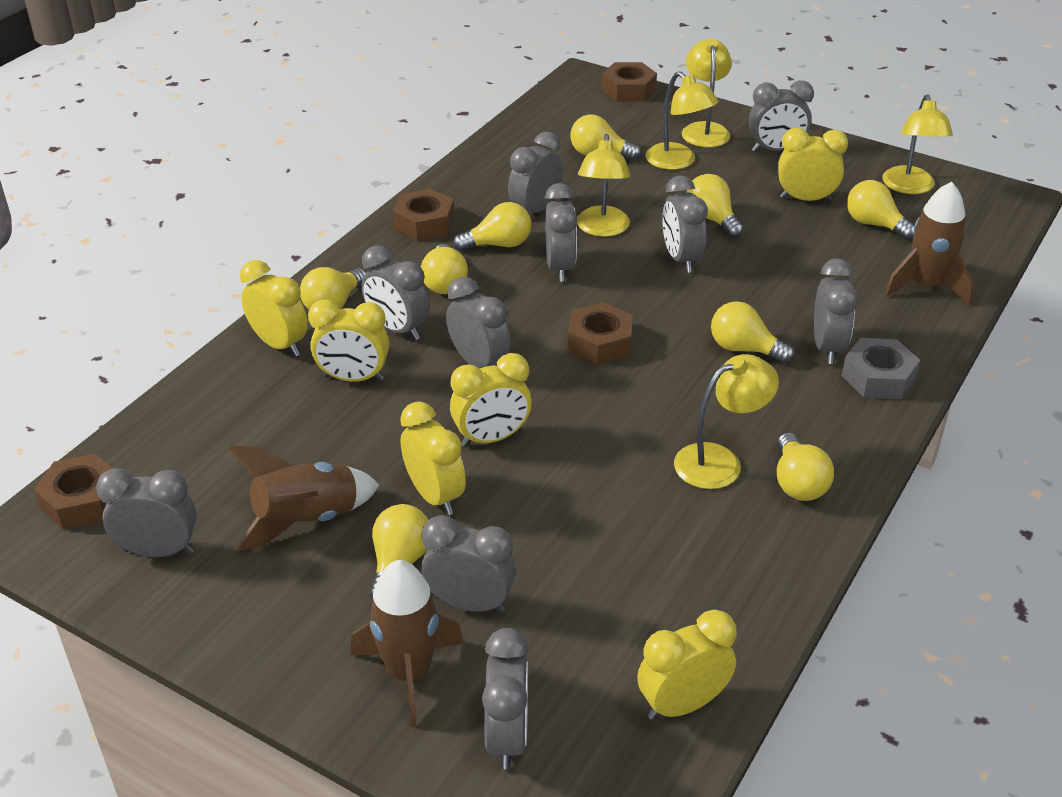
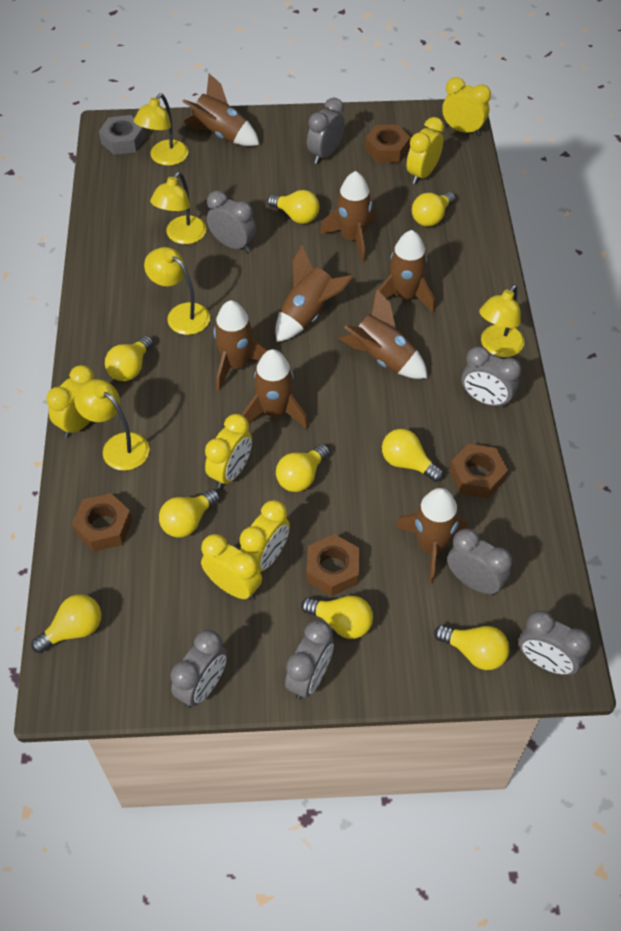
brown rocket: 3 -> 8
grey clock: 10 -> 7

